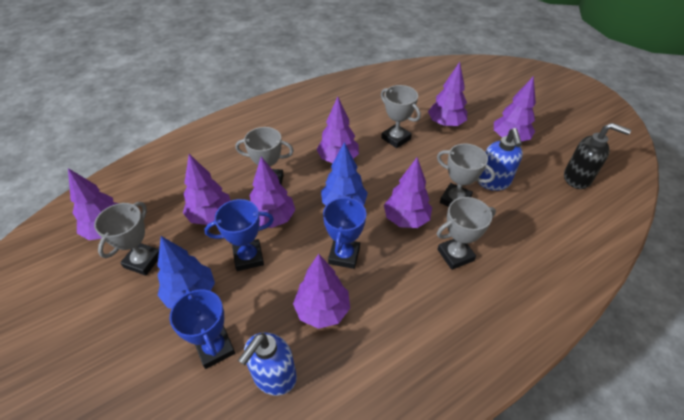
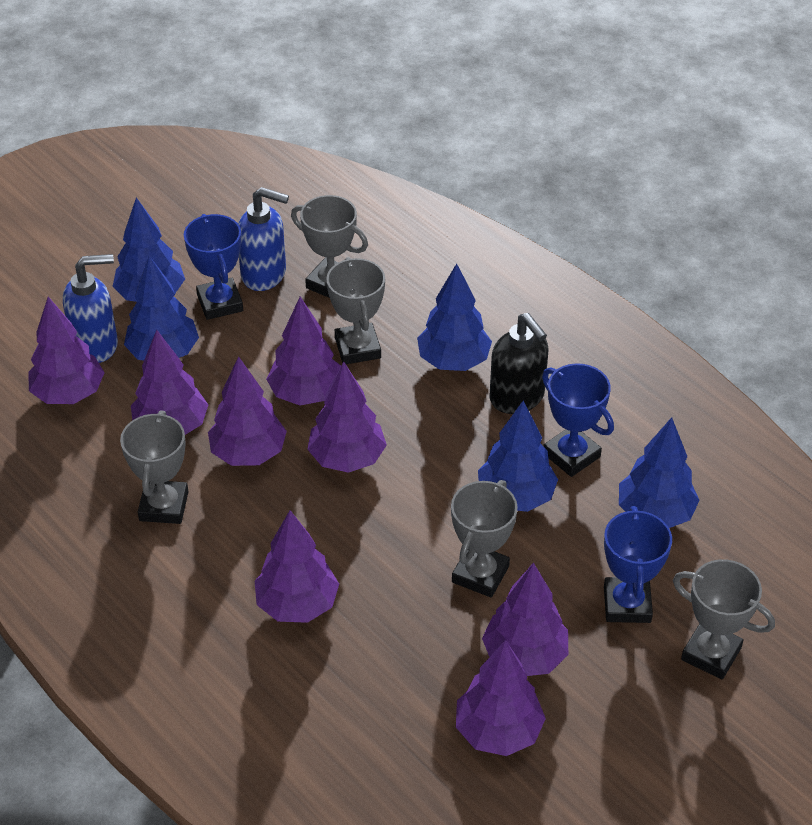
blue tree: 2 -> 5

